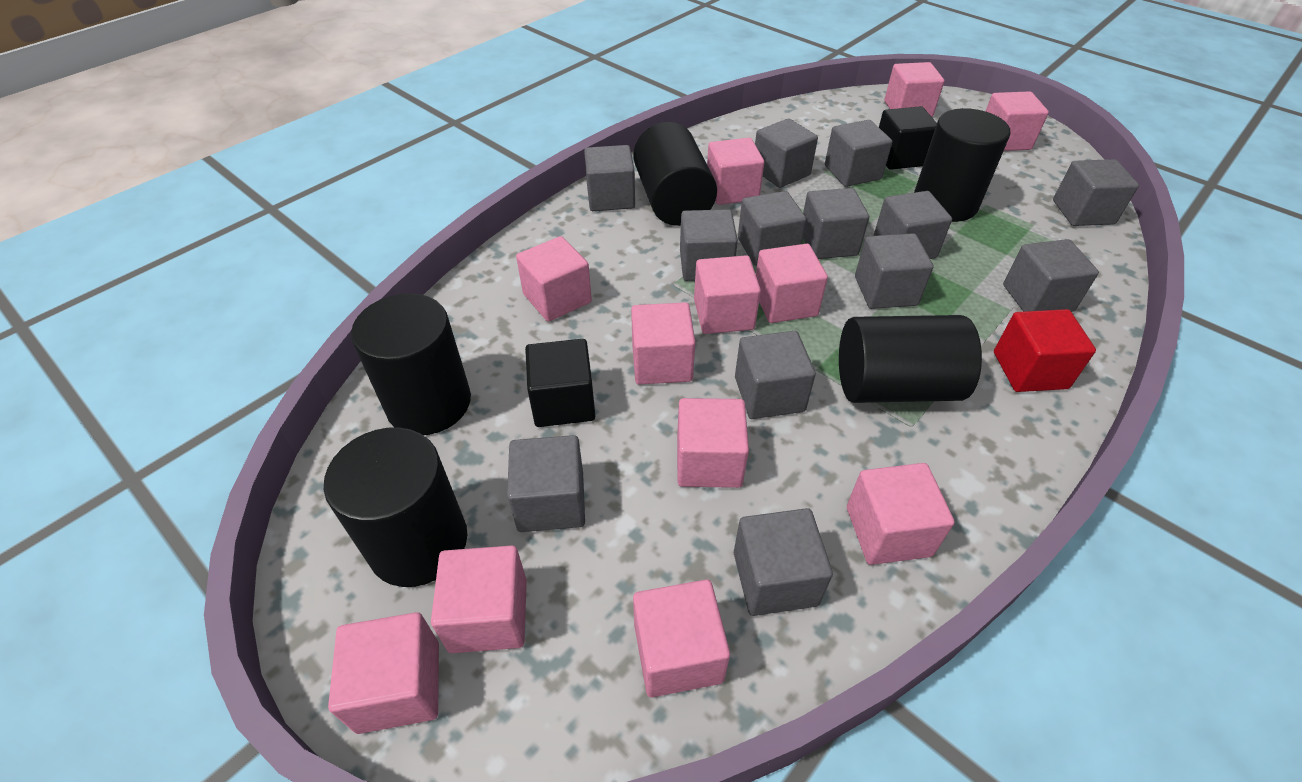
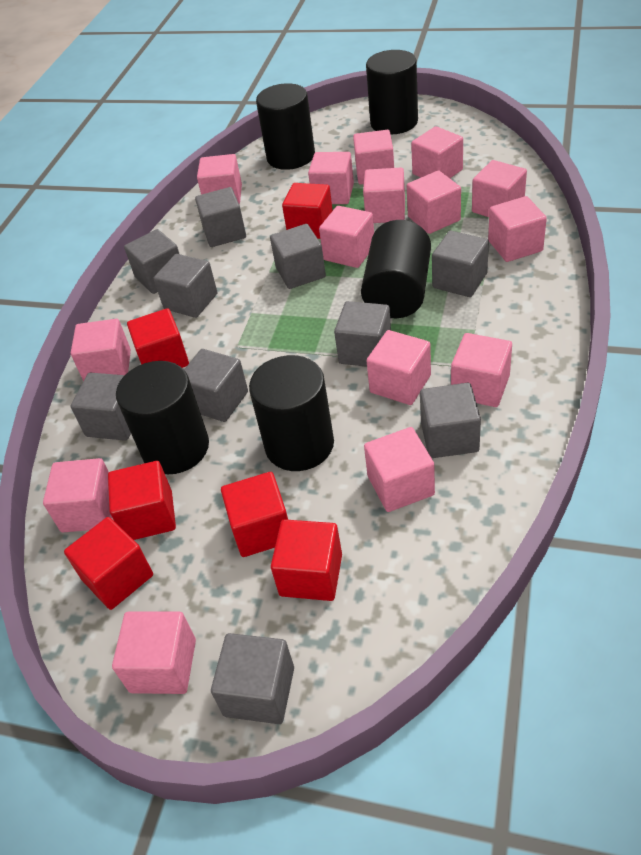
black cube: 2 -> 0
grey cube: 13 -> 10
pink cube: 12 -> 15
red cube: 1 -> 6

